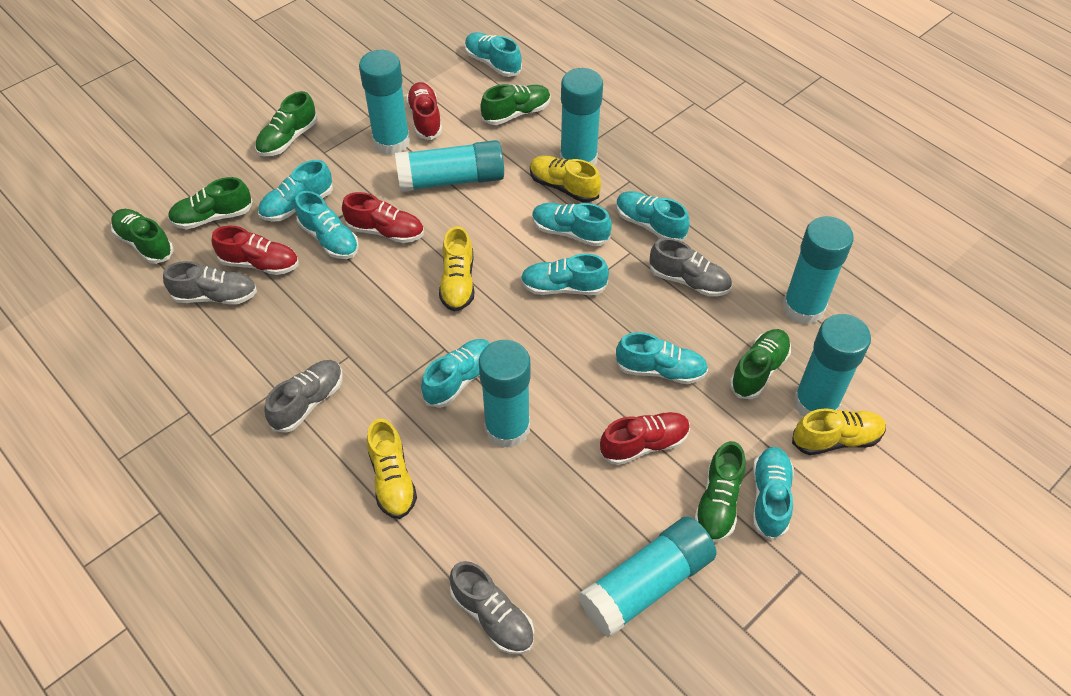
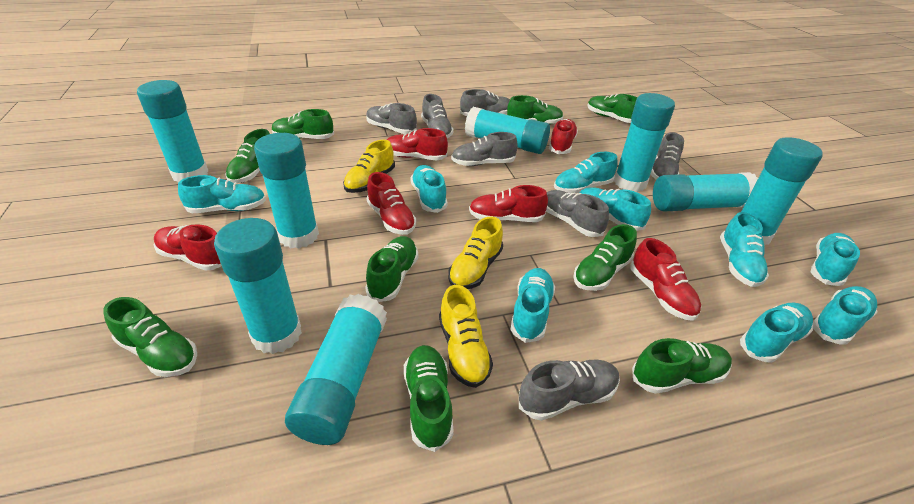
green shoe: 6 -> 9
grey shoe: 4 -> 7
red shoe: 4 -> 6
turquoise glue stick: 7 -> 8
yellow shoe: 4 -> 3

